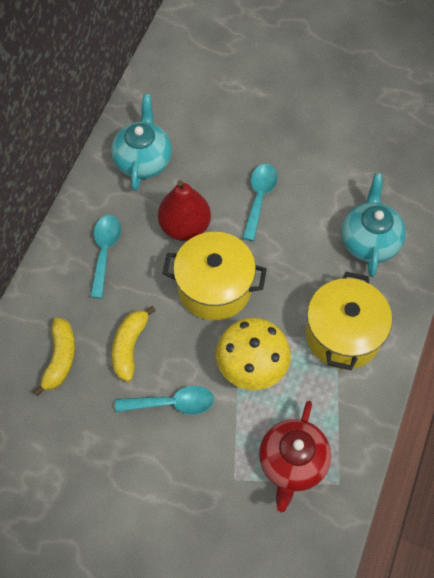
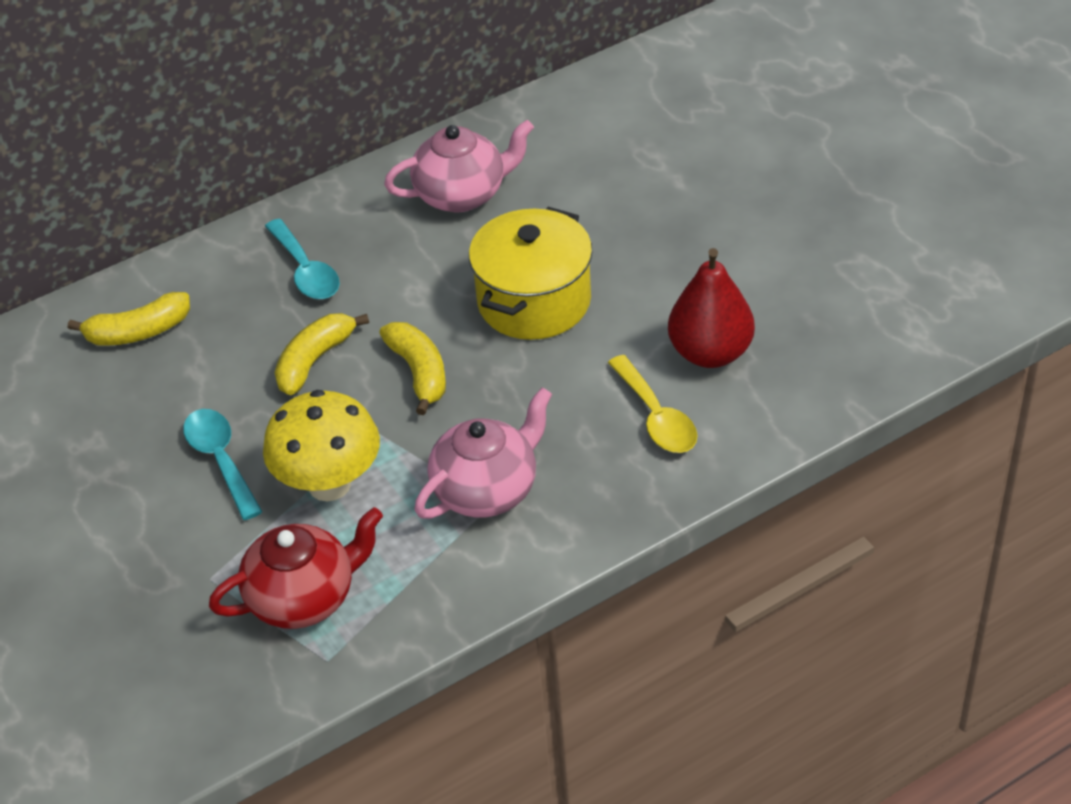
pink teapot: 0 -> 2
turquoise spoon: 3 -> 2
turquoise teapot: 2 -> 0
yellow banana: 2 -> 3
yellow pot: 2 -> 1
yellow spoon: 0 -> 1

